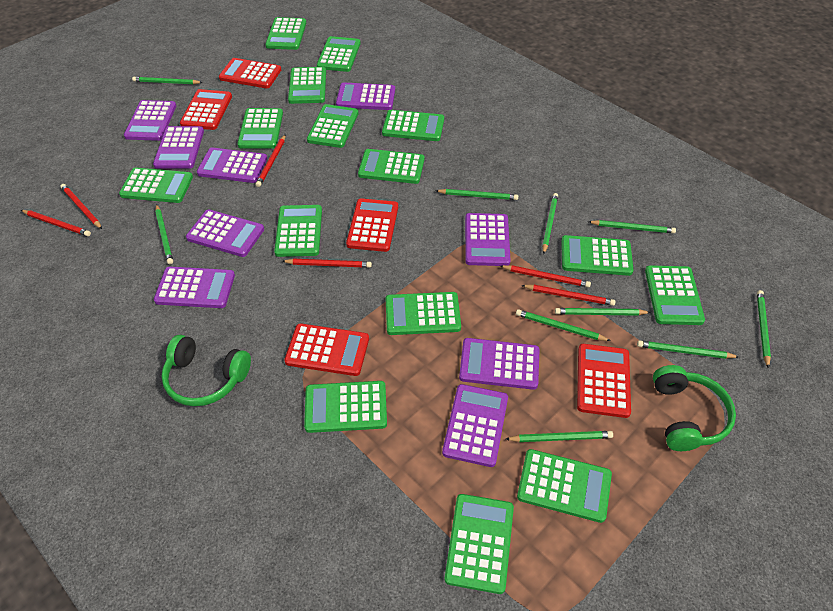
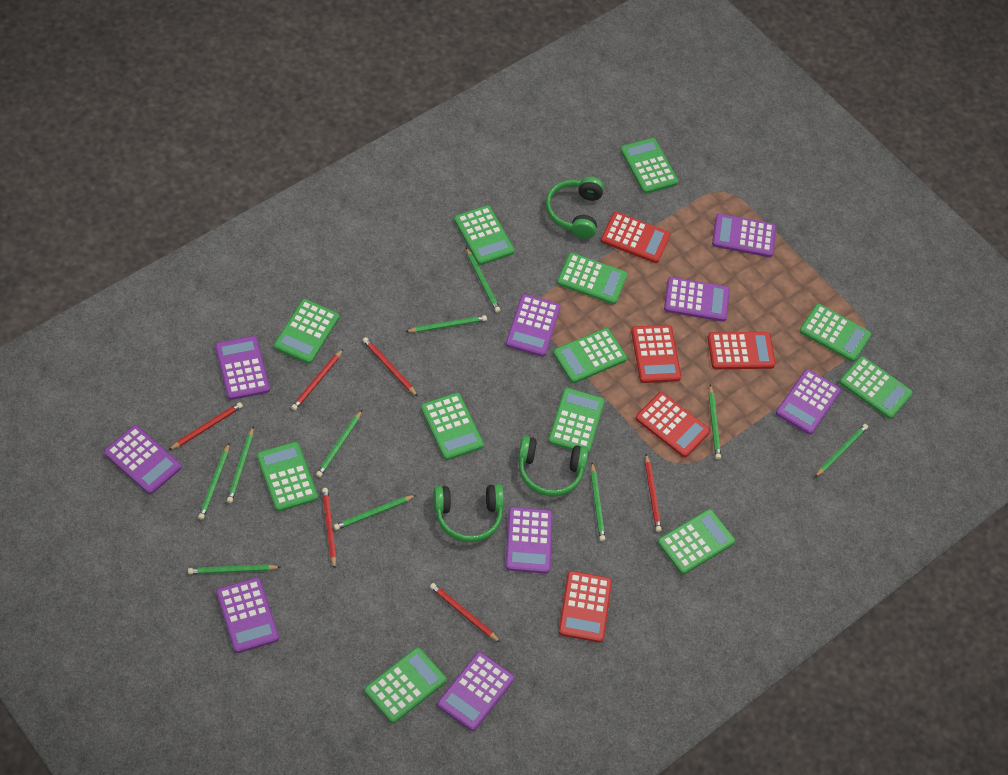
green calculator: 15 -> 12
green headphones: 2 -> 3

